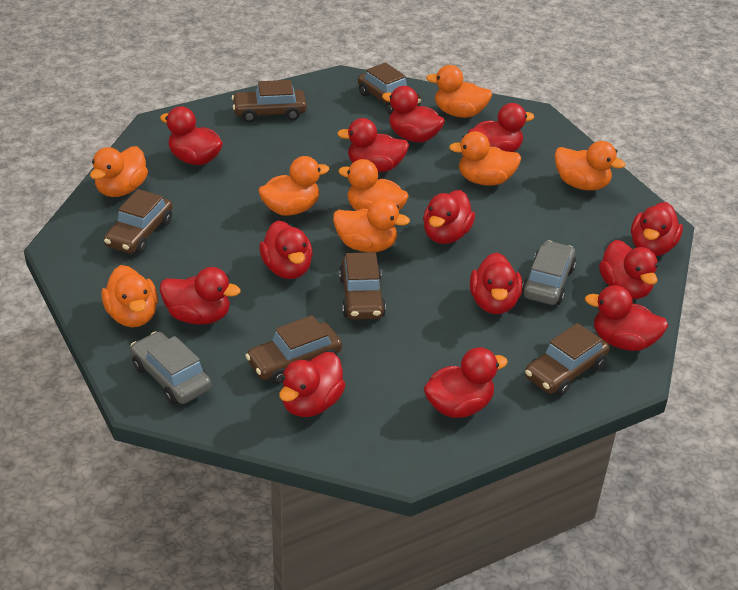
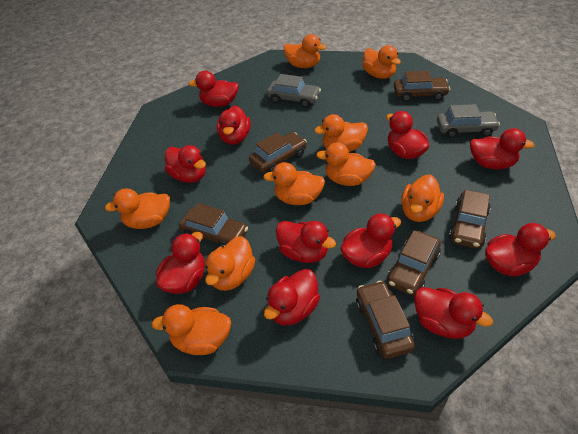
orange duck: 8 -> 9
red duck: 13 -> 11

